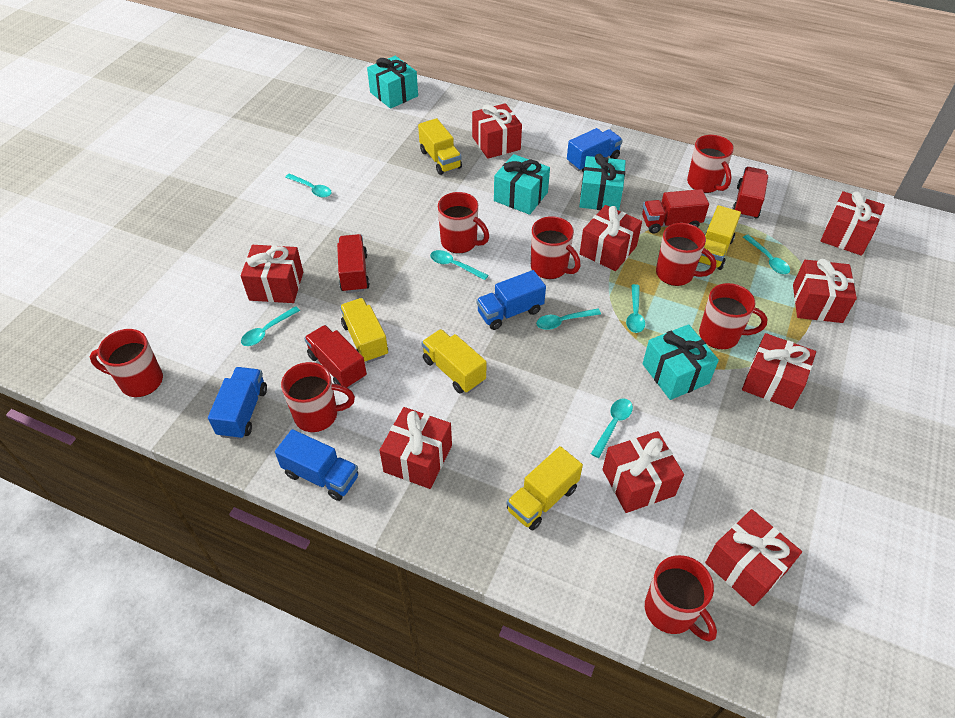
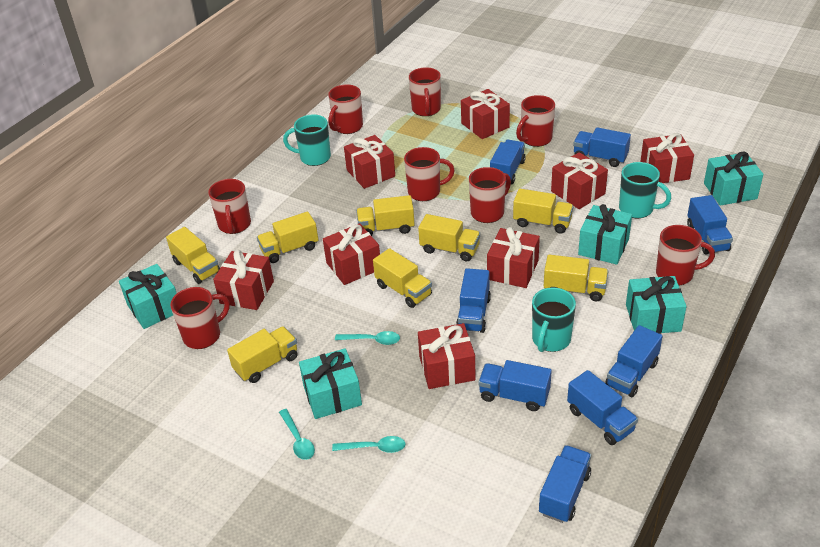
blue truck: 4 -> 8
red gift: 9 -> 8
red truck: 4 -> 0
turquoise gift: 4 -> 5
turquoise mug: 0 -> 3
turquoise spoon: 7 -> 3
yellow truck: 5 -> 8

